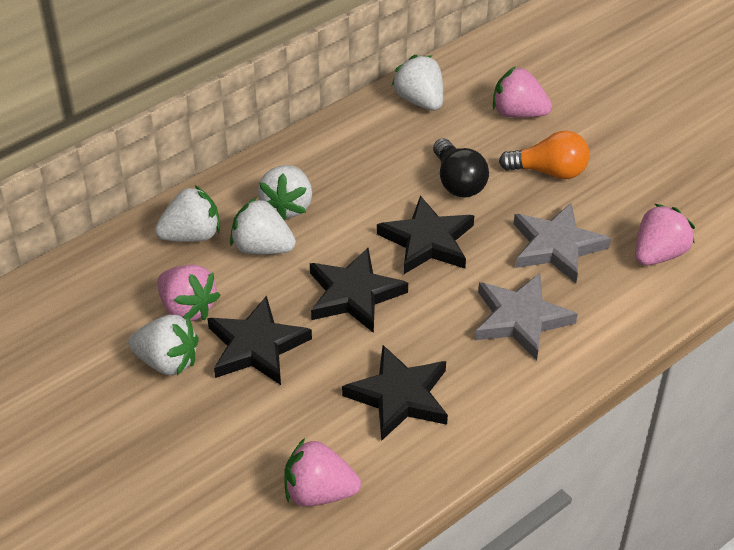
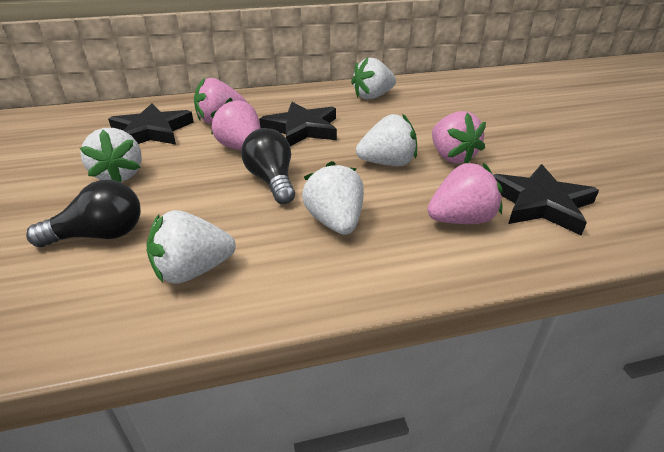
black light bulb: 1 -> 2
black star: 4 -> 3
grey star: 2 -> 0
orange light bulb: 1 -> 0

